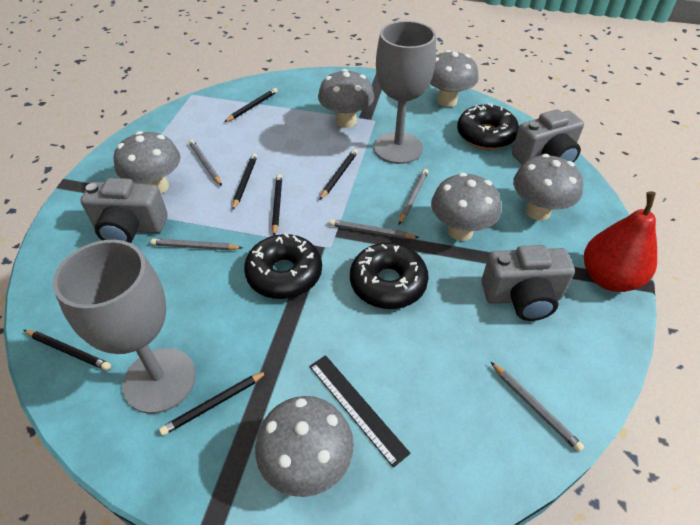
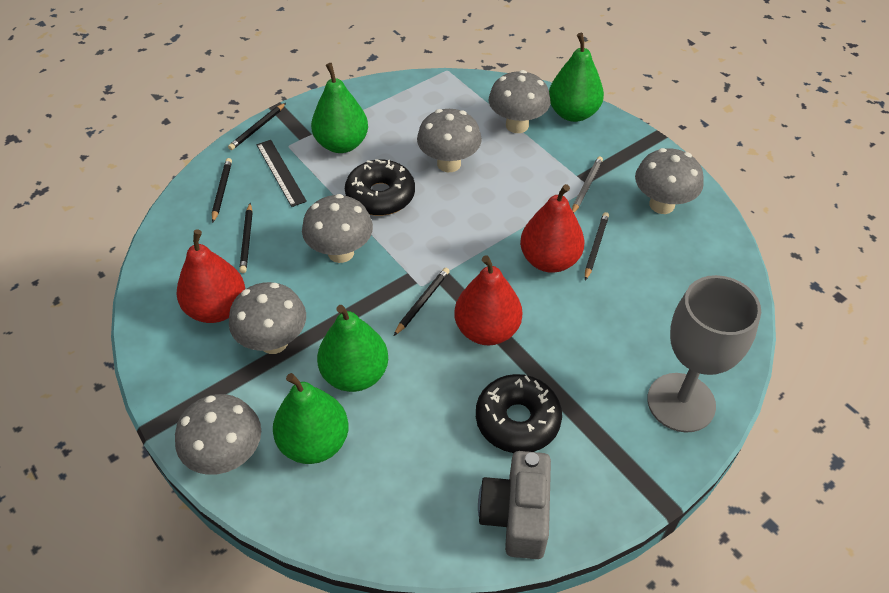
black donut: 3 -> 2
black pencil: 6 -> 5
green pear: 0 -> 4
grey camera: 3 -> 1
grey goblet: 2 -> 1
grey pencil: 5 -> 1
red pear: 1 -> 3

